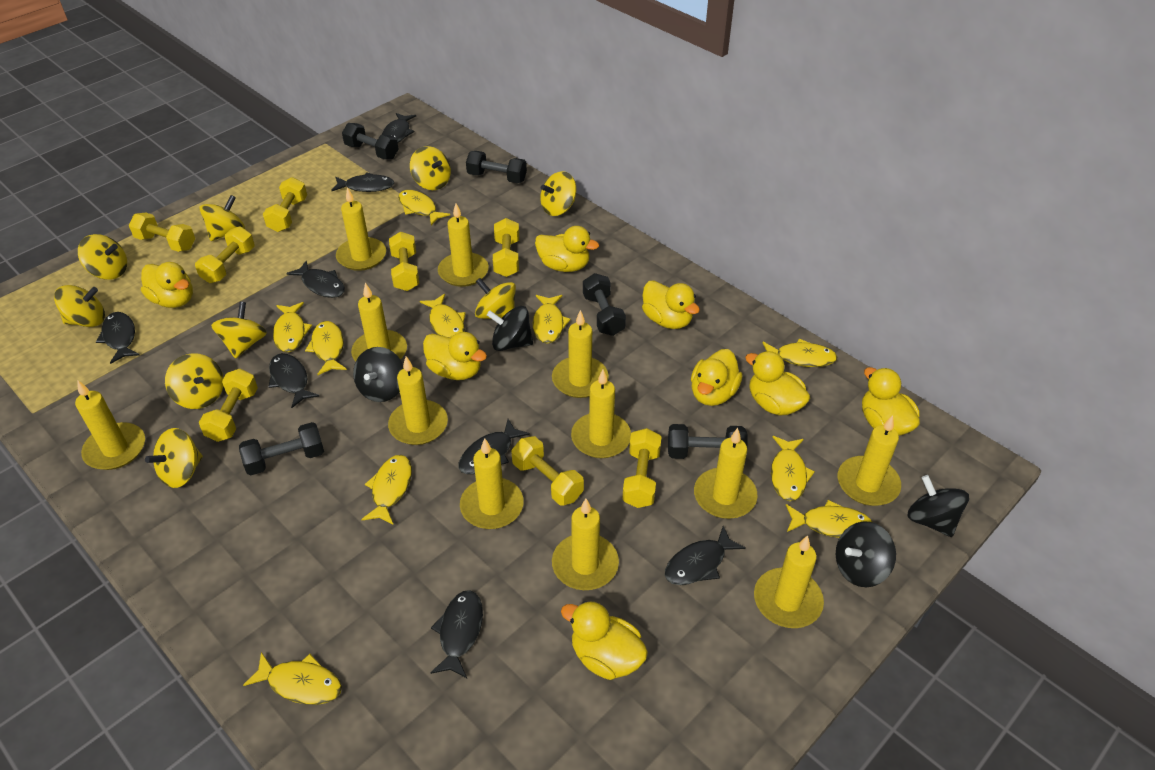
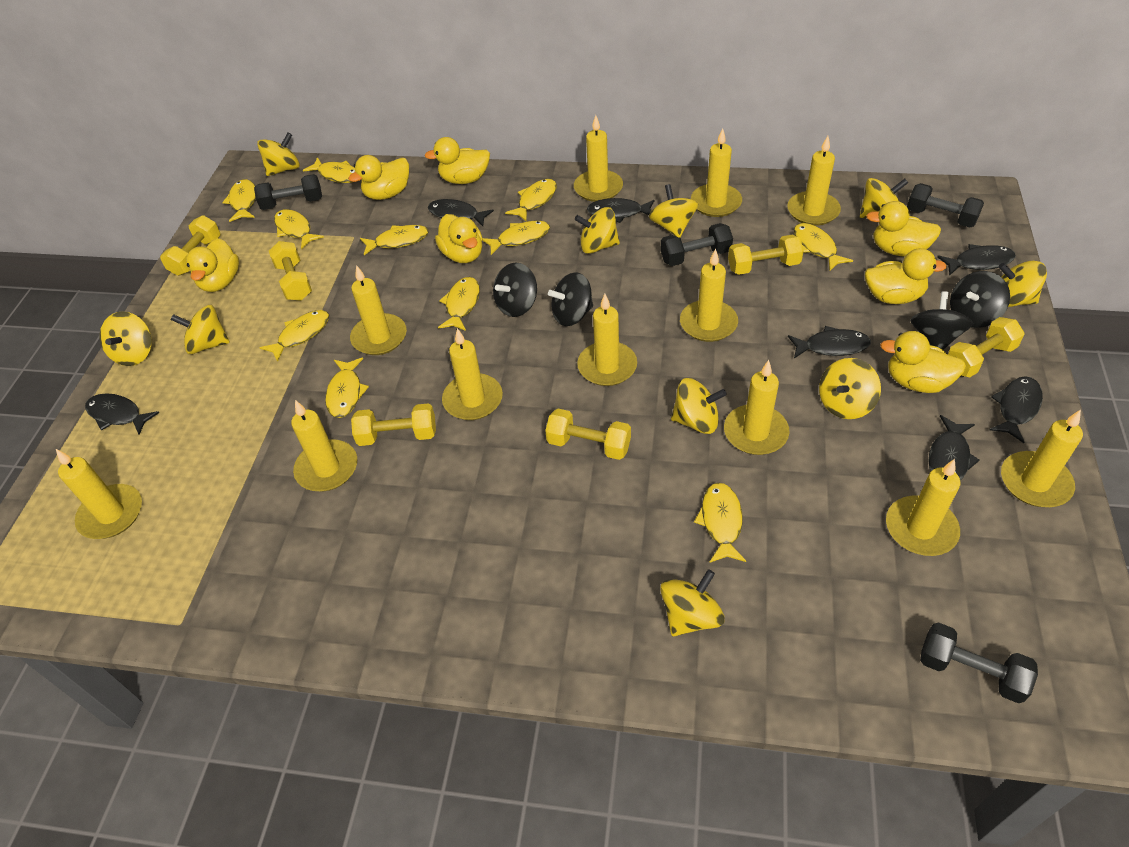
black dumbbell: 5 -> 4
black fish: 8 -> 7
yellow duck: 8 -> 7
yellow dumbbell: 8 -> 6
yellow fish: 10 -> 11
yellow spinning top: 9 -> 10

